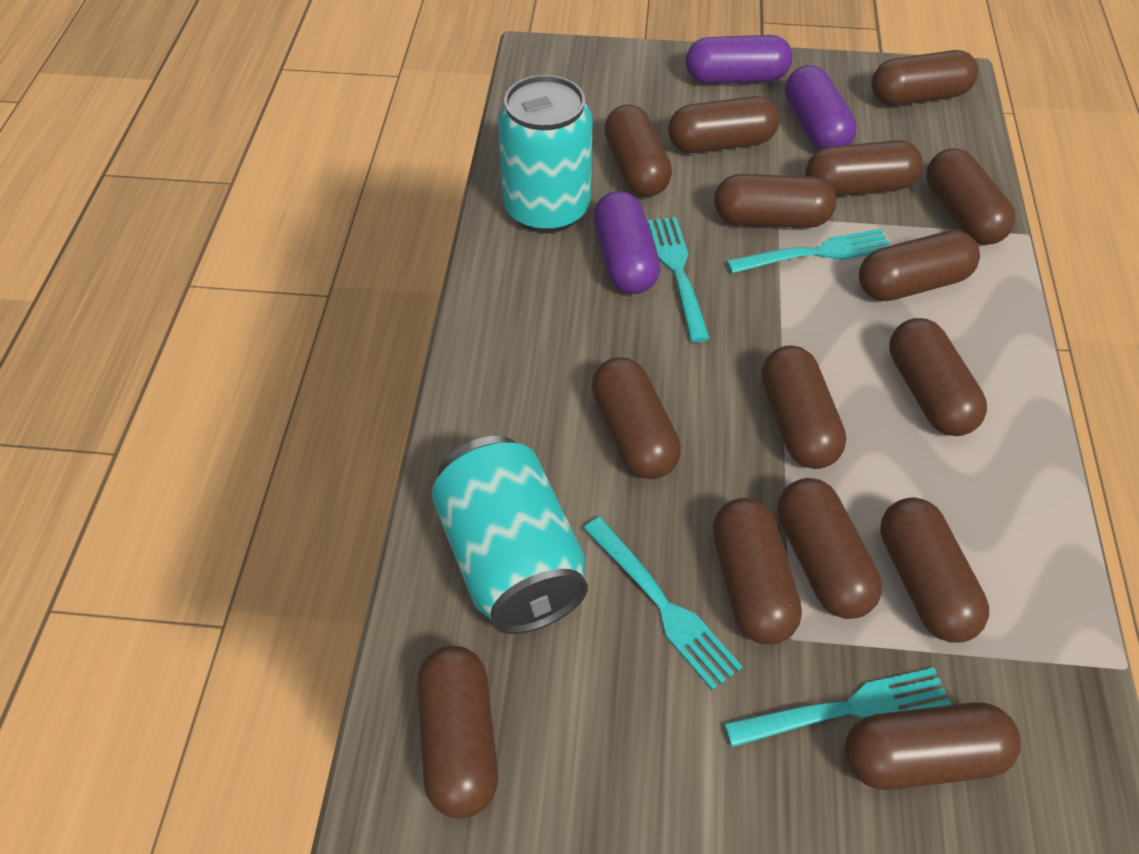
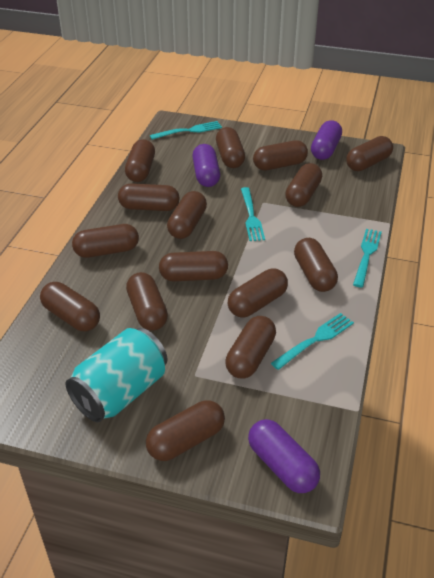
turquoise can: 2 -> 1

